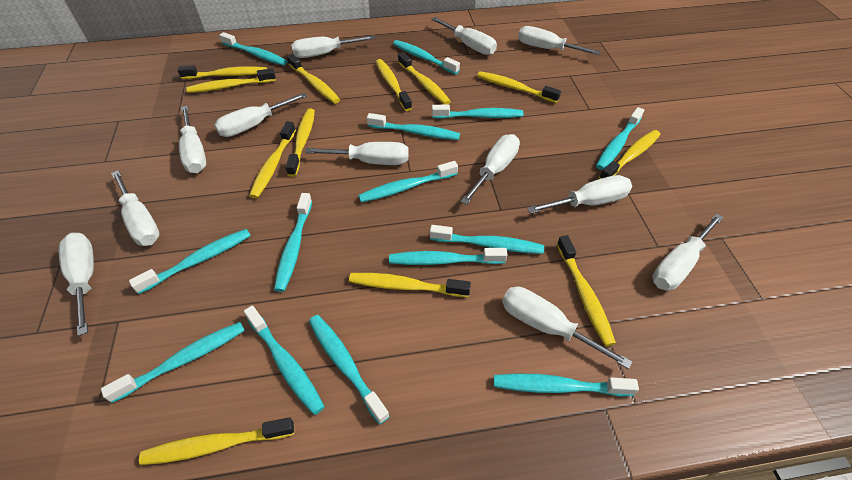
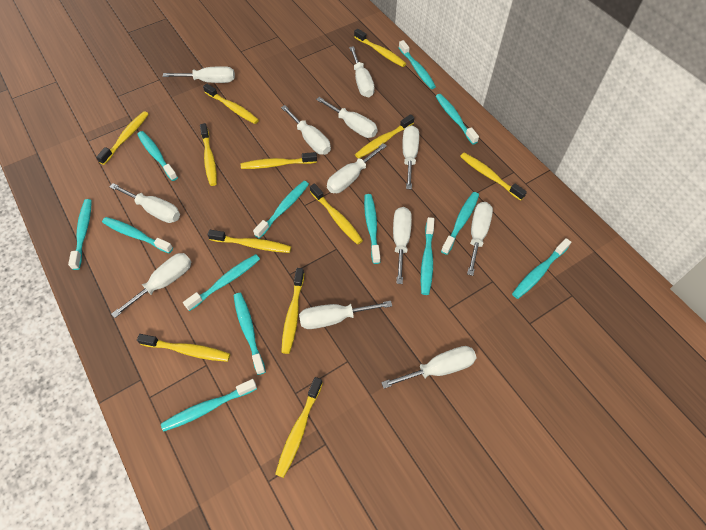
turquoise toothbrush: 14 -> 13

